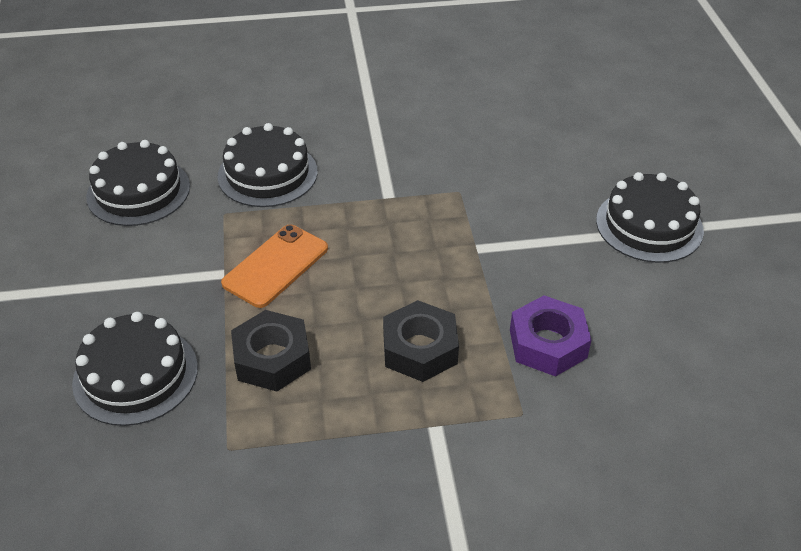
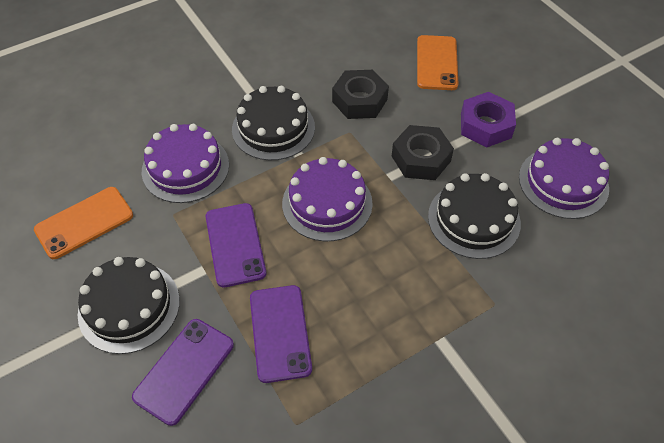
black cake: 4 -> 3
orange phone: 1 -> 2
purple cake: 0 -> 3
purple phone: 0 -> 3

